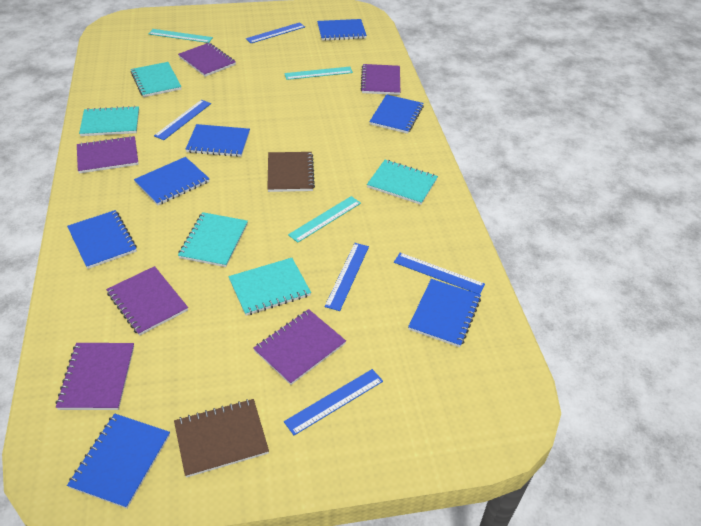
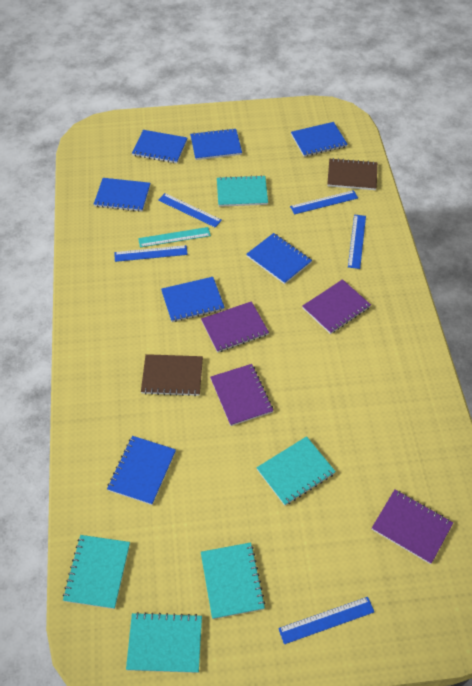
purple notebook: 6 -> 4
turquoise ruler: 3 -> 1

